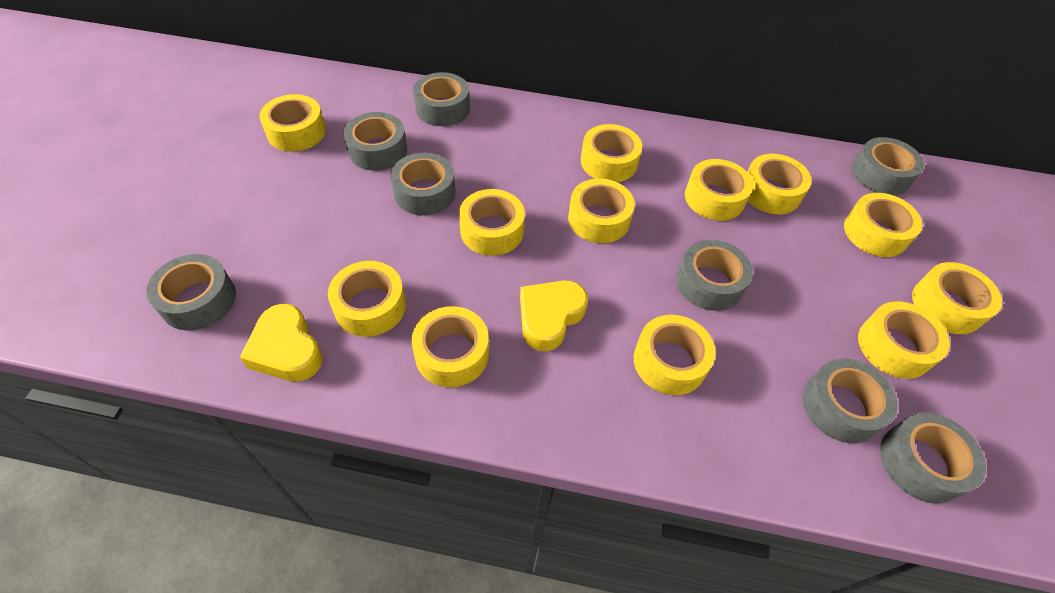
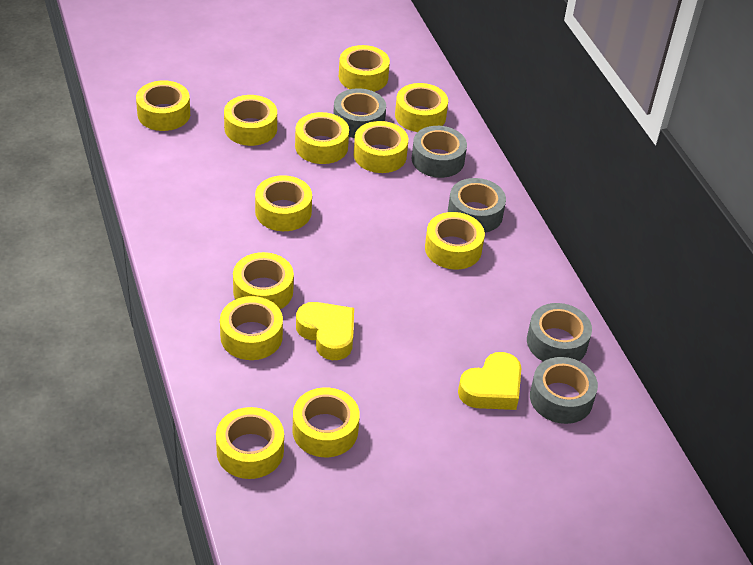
grey tape: 8 -> 5

